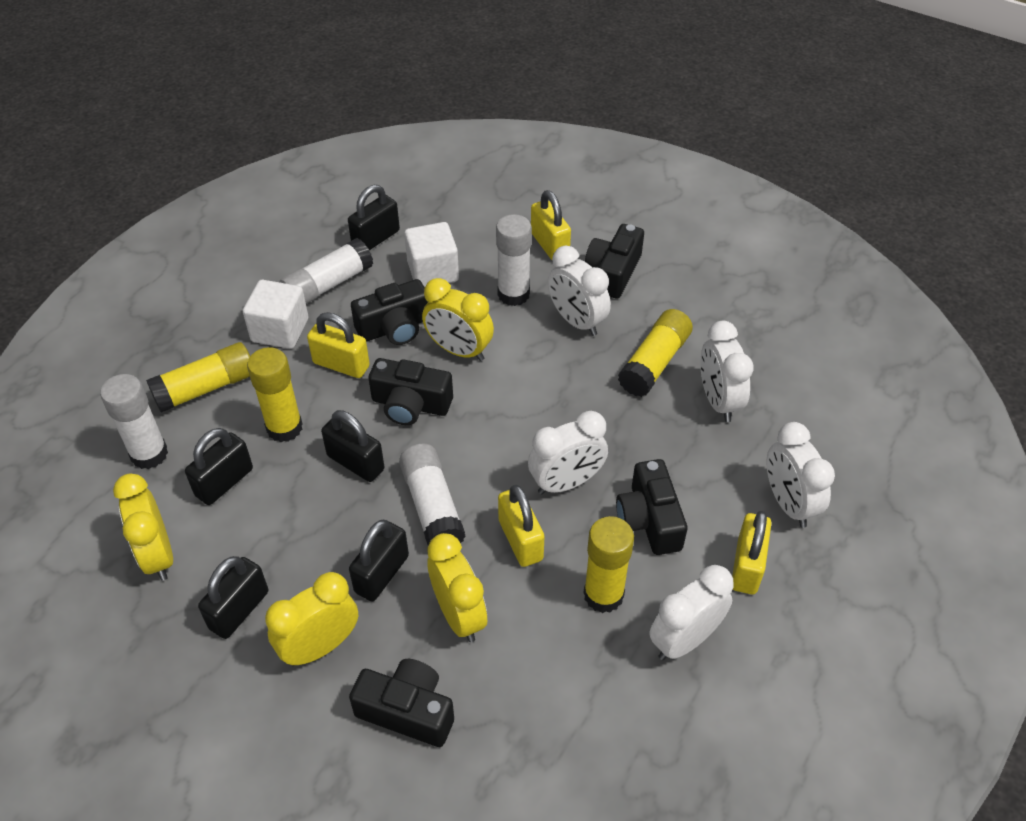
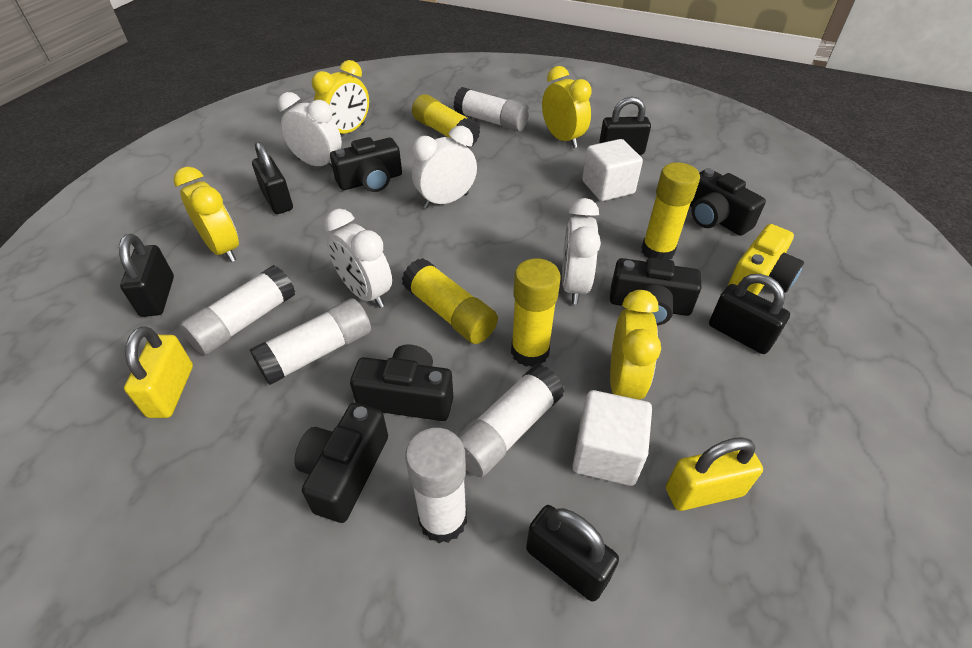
white clock: 5 -> 4
white glue stick: 4 -> 5
yellow camera: 0 -> 1
yellow padlock: 4 -> 2

